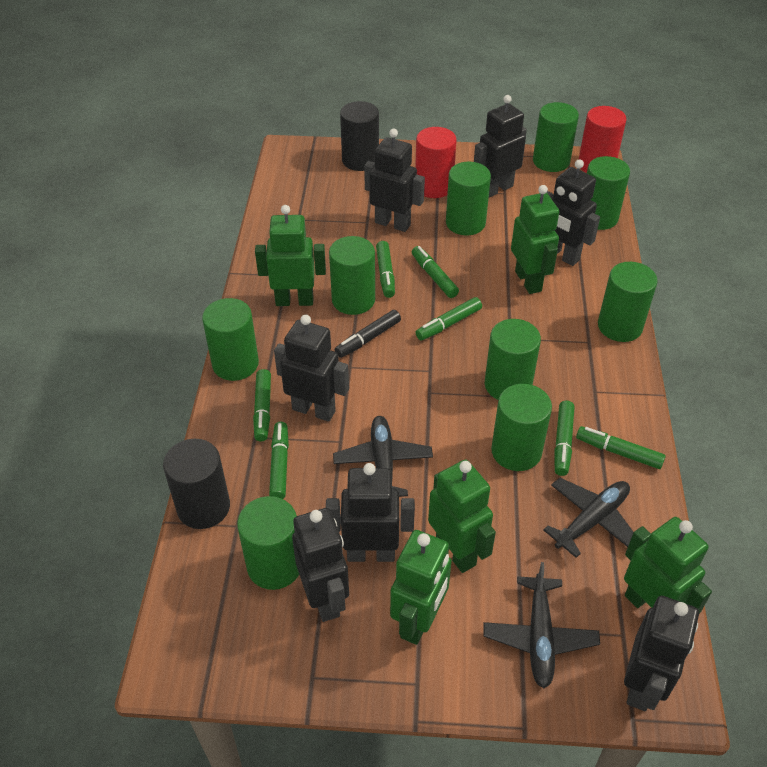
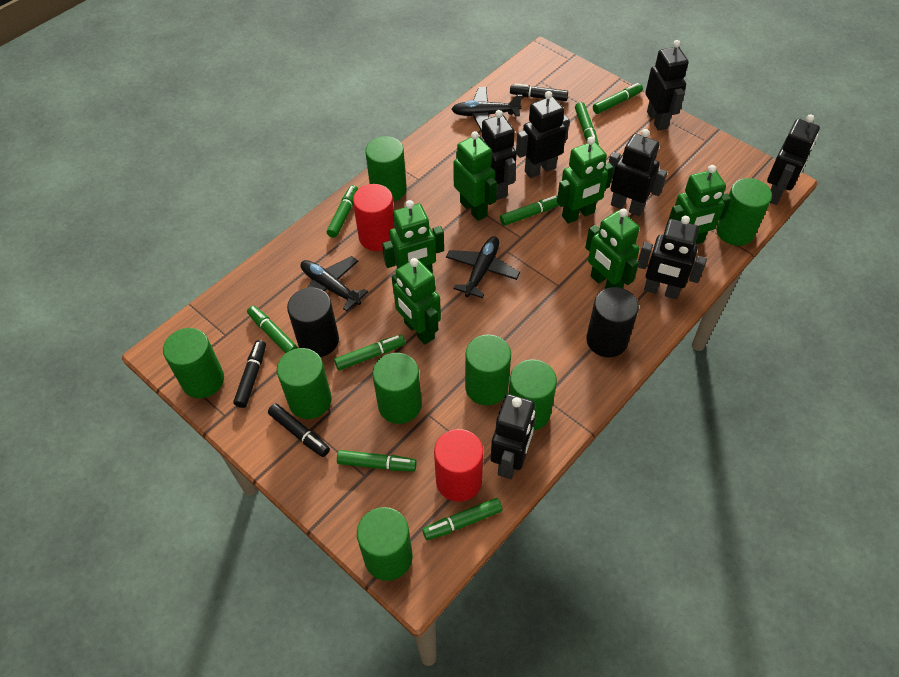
black marker: 1 -> 3
green cylinder: 9 -> 8
green marker: 7 -> 8
green robot: 5 -> 6

